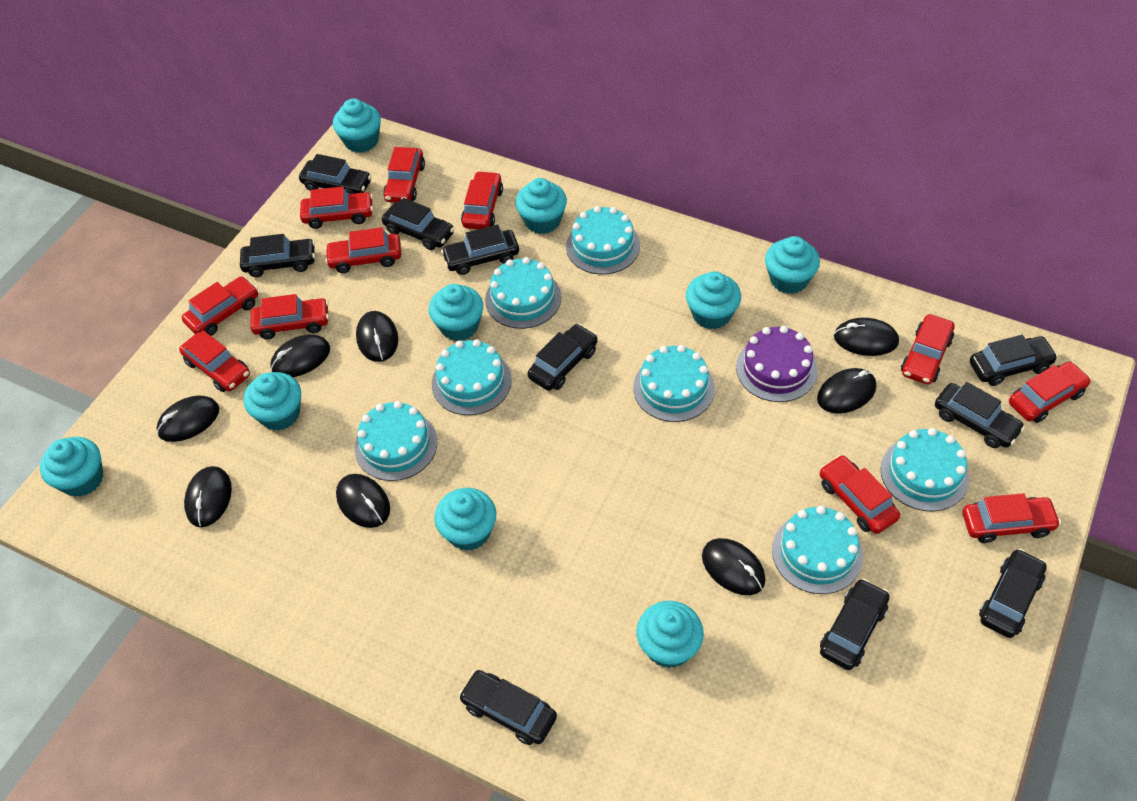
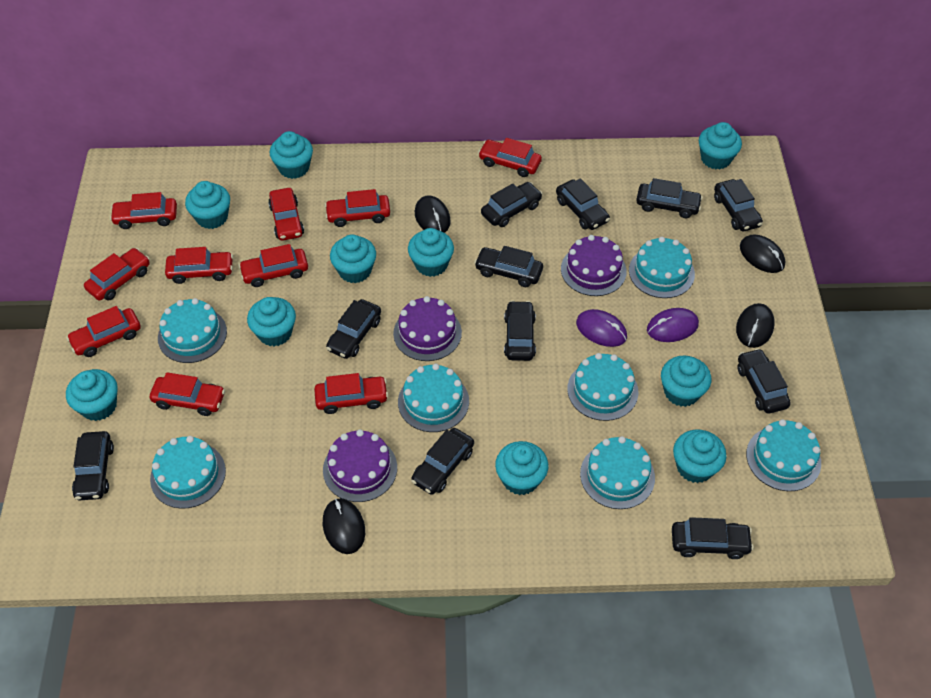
black car: 10 -> 11
black mouse: 8 -> 4
purple cake: 1 -> 3
purple mouse: 0 -> 2
red car: 11 -> 10
turquoise cupcake: 9 -> 10

